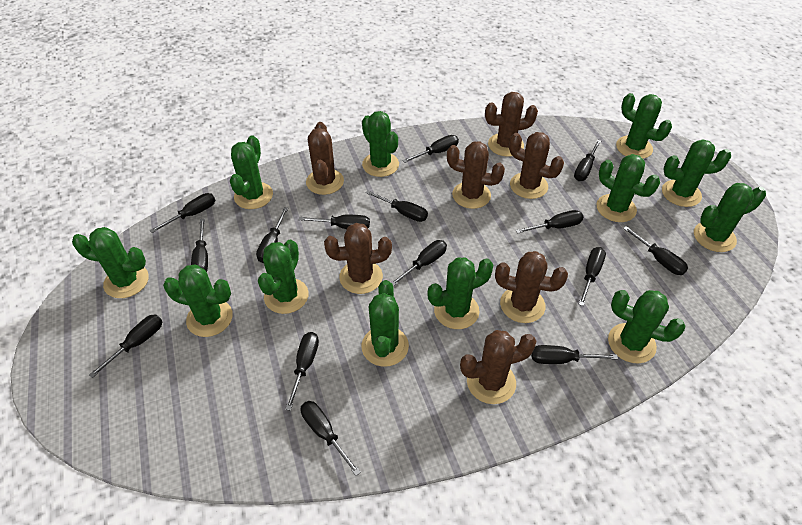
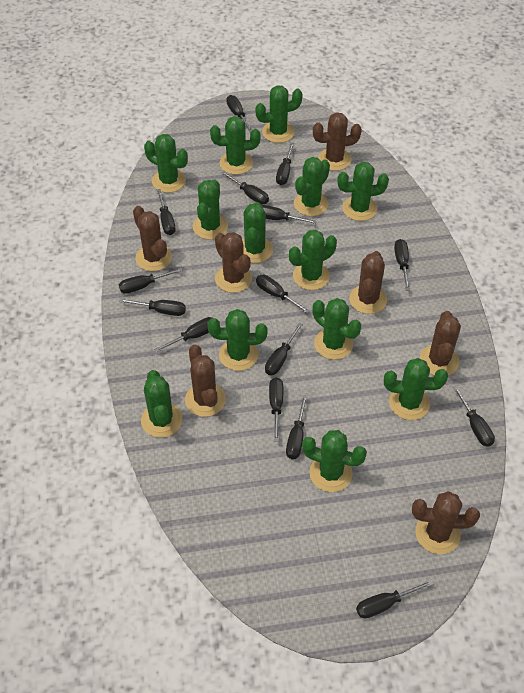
green cactus: 12 -> 13

